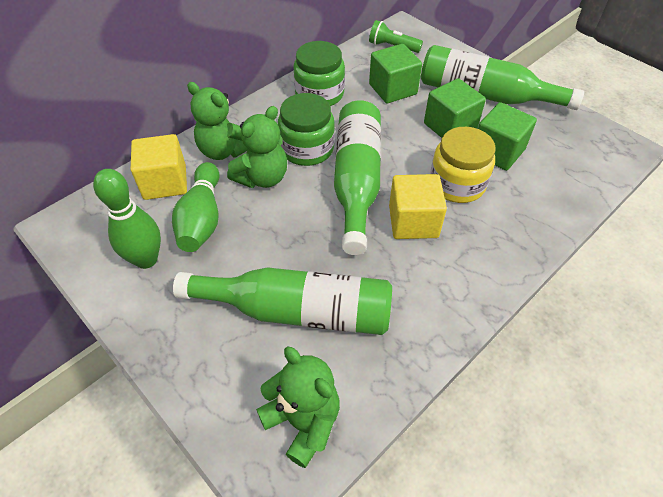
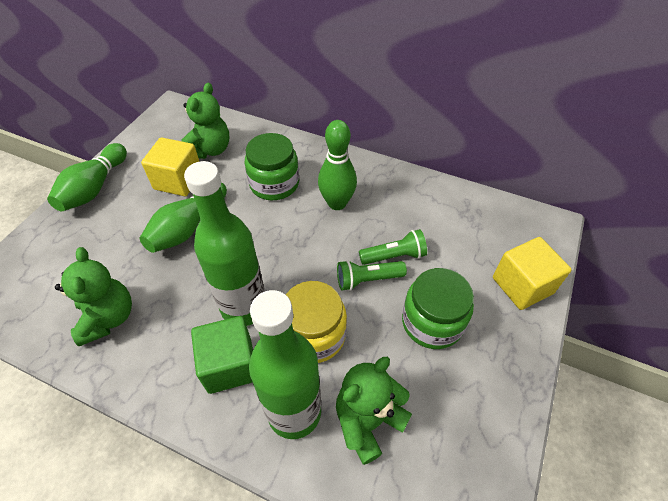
green bottle: 3 -> 2
green bowling pin: 2 -> 3
green cube: 3 -> 1
green flashlight: 1 -> 2

